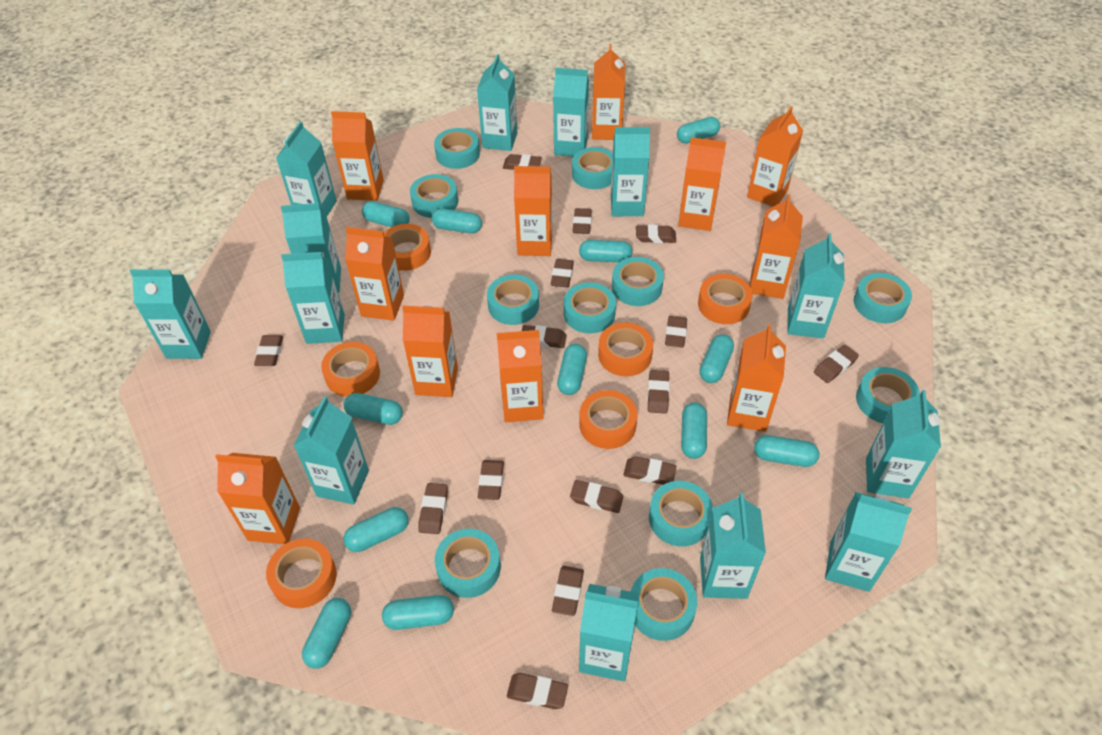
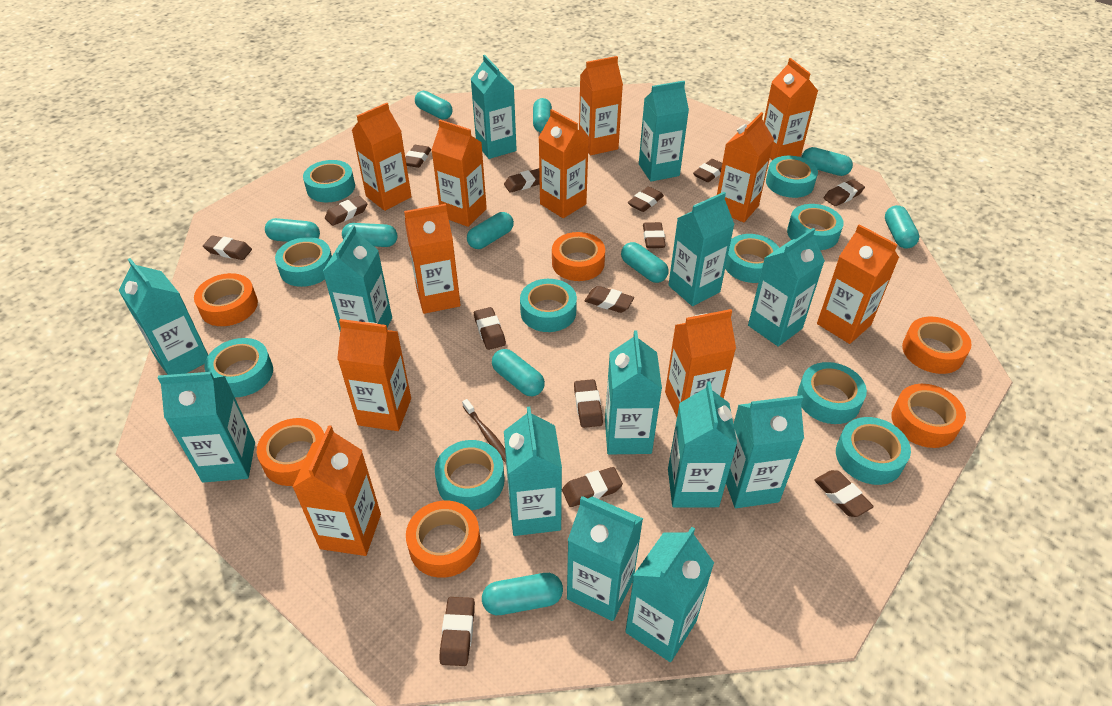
brown eraser: 15 -> 14
brown toothbrush: 0 -> 1
turquoise capsule: 12 -> 10
turquoise tape: 11 -> 10

